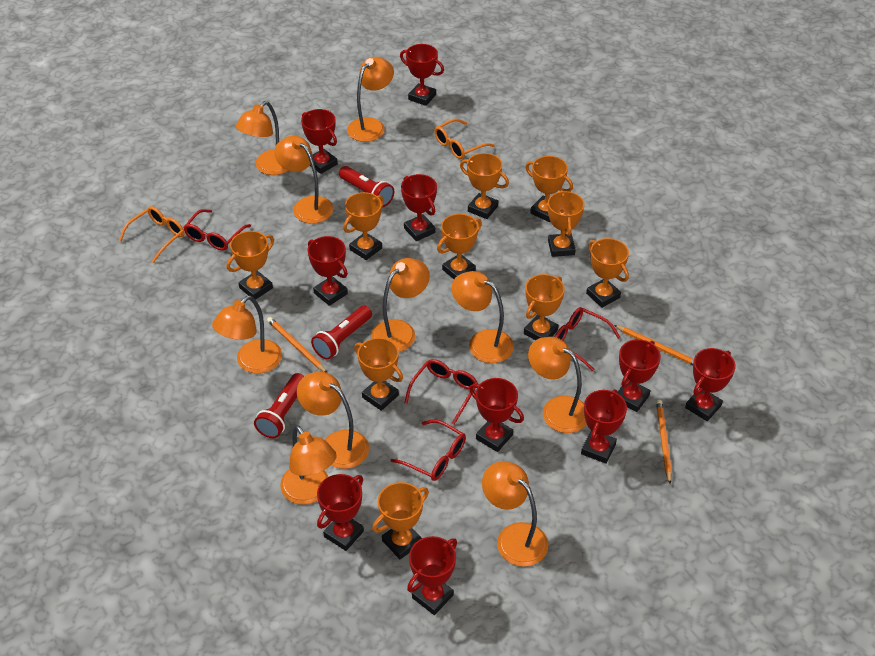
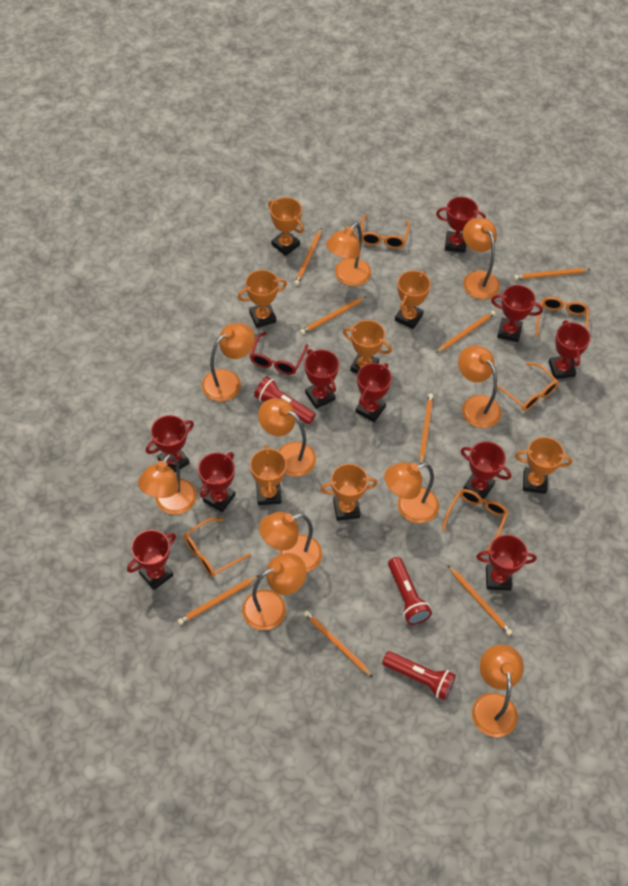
orange glasses: 2 -> 5
orange pencil: 3 -> 8
orange trophy: 10 -> 7
red glasses: 4 -> 1

